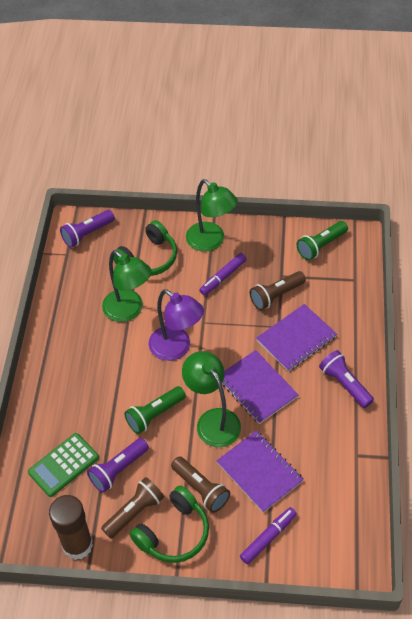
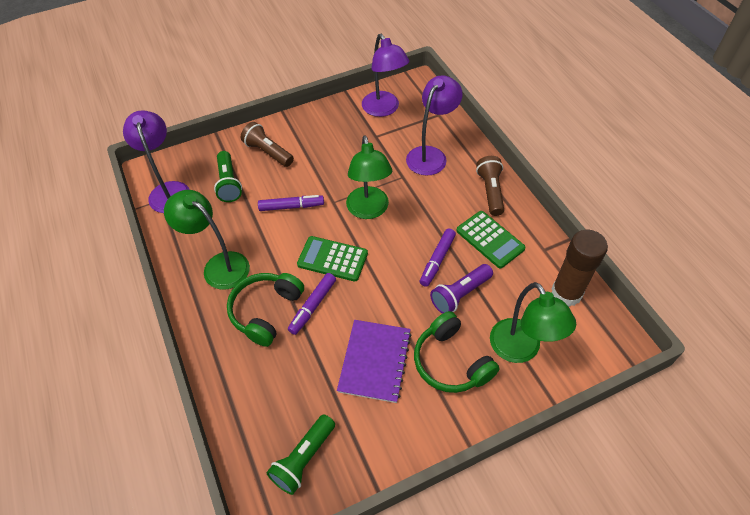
brown flashlight: 3 -> 2
green calculator: 1 -> 2
purple flashlight: 3 -> 1
purple lamp: 1 -> 3
purple marker: 2 -> 3
purple notebook: 3 -> 1

